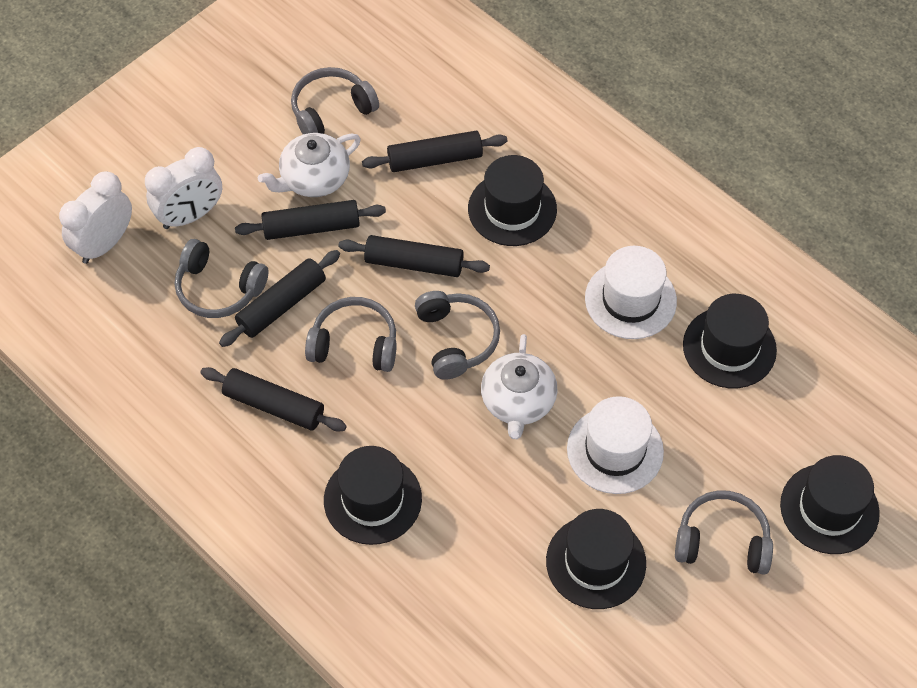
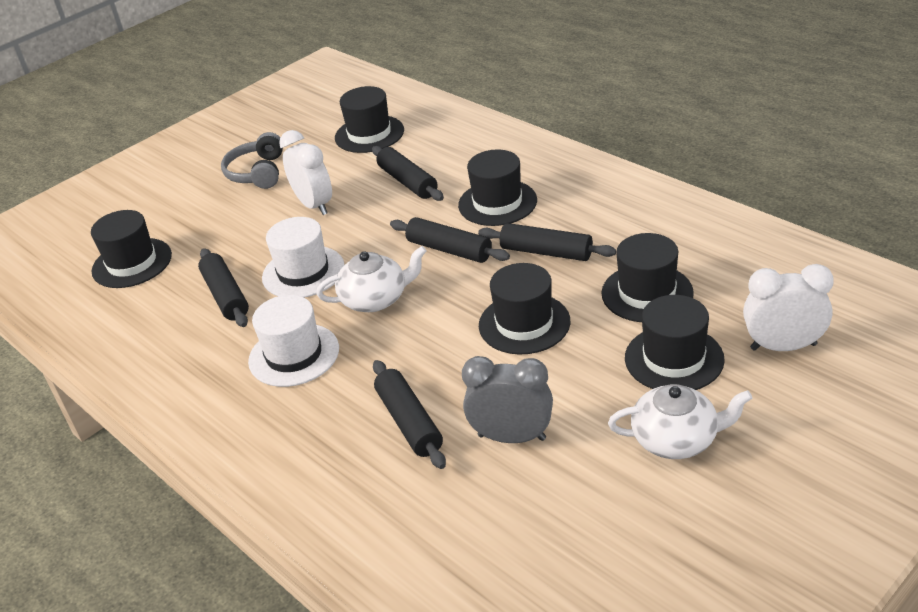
black hat: 5 -> 6
grey clock: 0 -> 1
grey headphones: 5 -> 1

